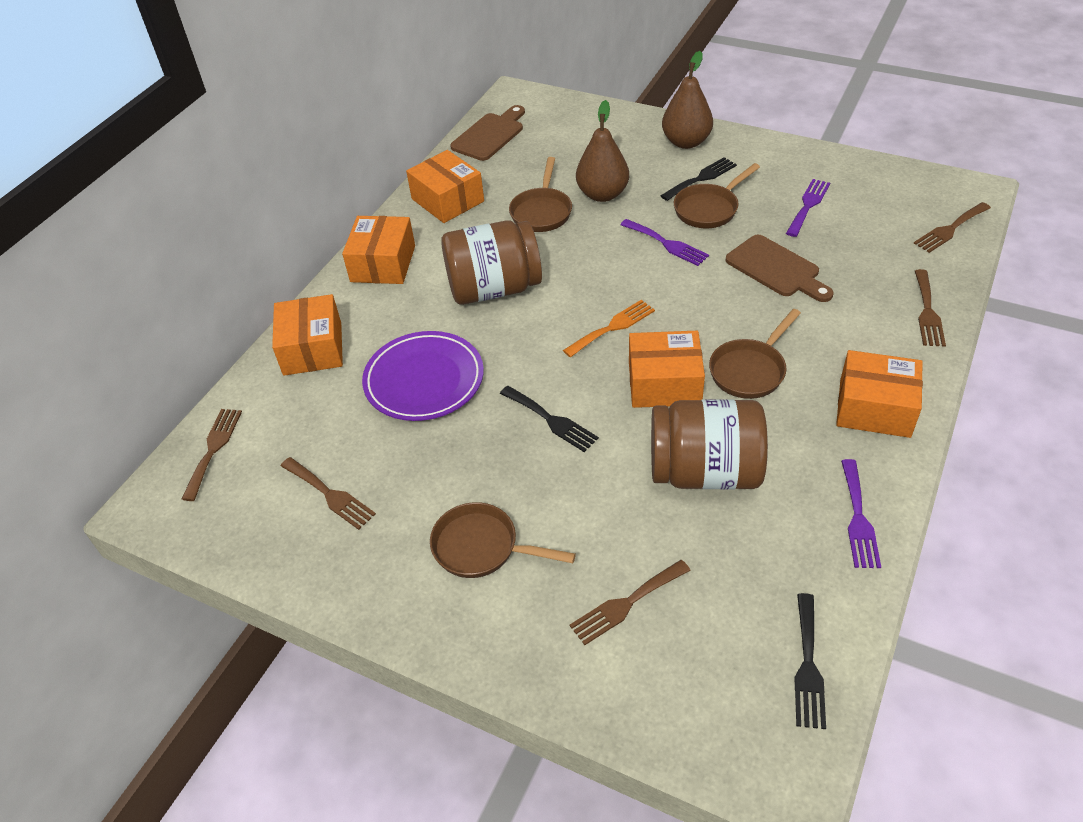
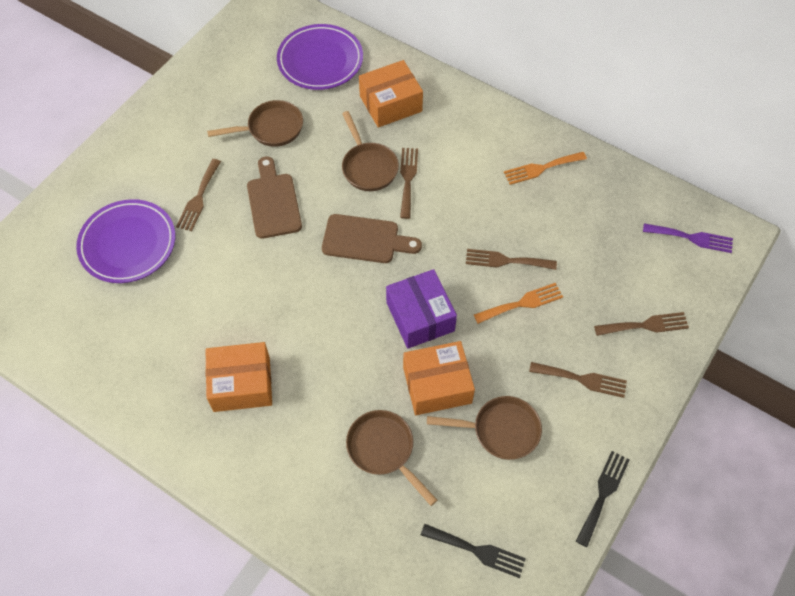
black fork: 3 -> 2
brown jar: 2 -> 0
brown pear: 2 -> 0
orange box: 5 -> 3
orange fork: 1 -> 2
purple box: 0 -> 1
purple fork: 3 -> 1
purple plate: 1 -> 2

